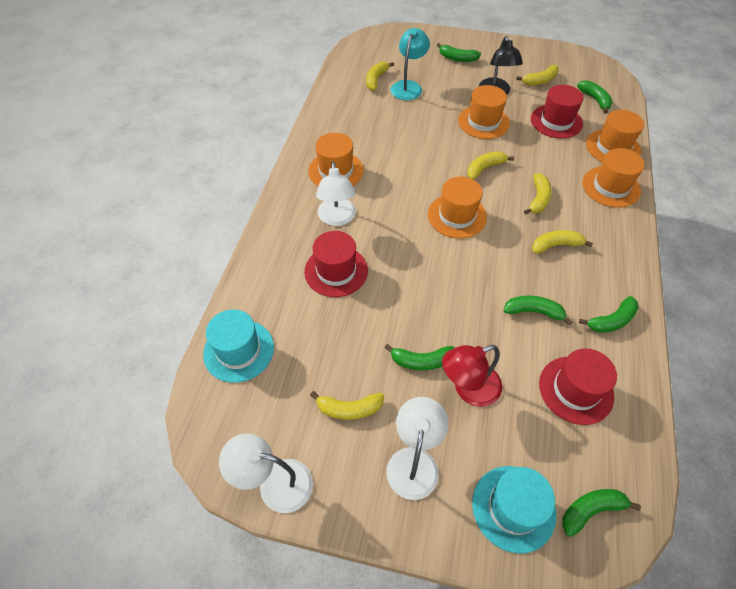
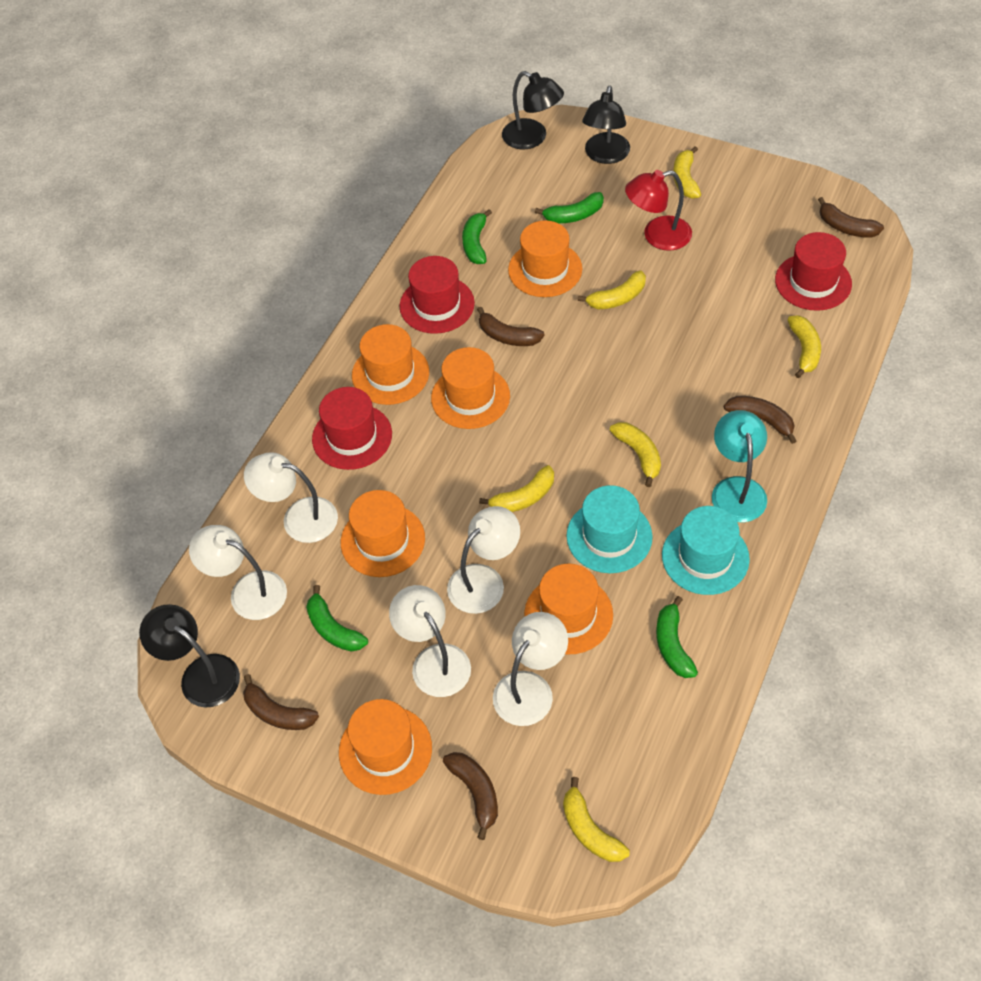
black lamp: 1 -> 3
brown banana: 0 -> 5
green banana: 6 -> 4
orange hat: 5 -> 6
white lamp: 3 -> 5

